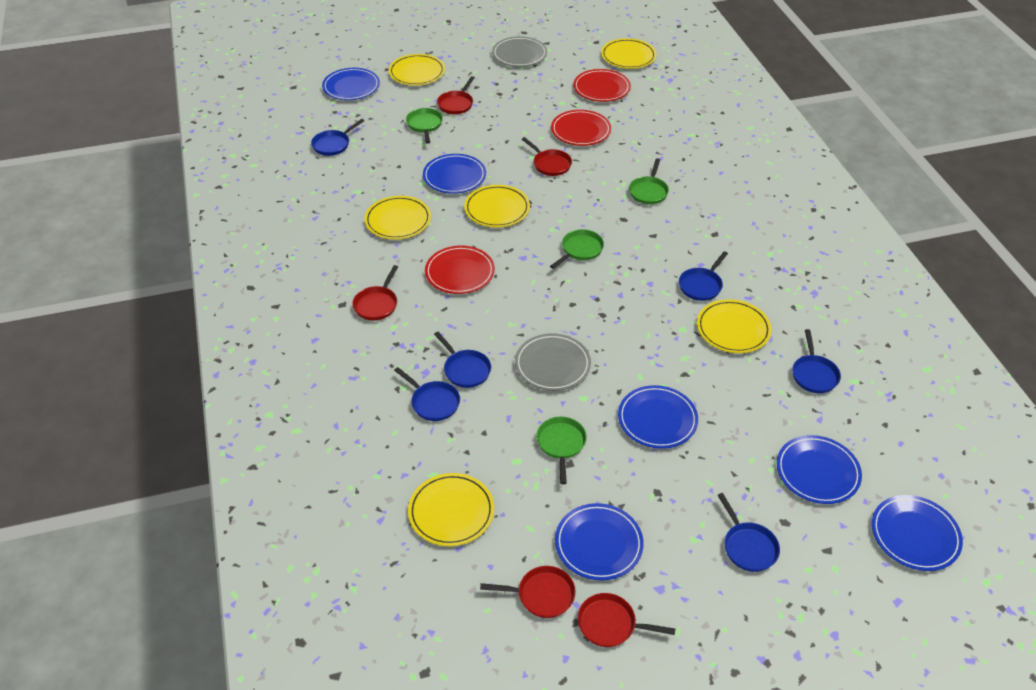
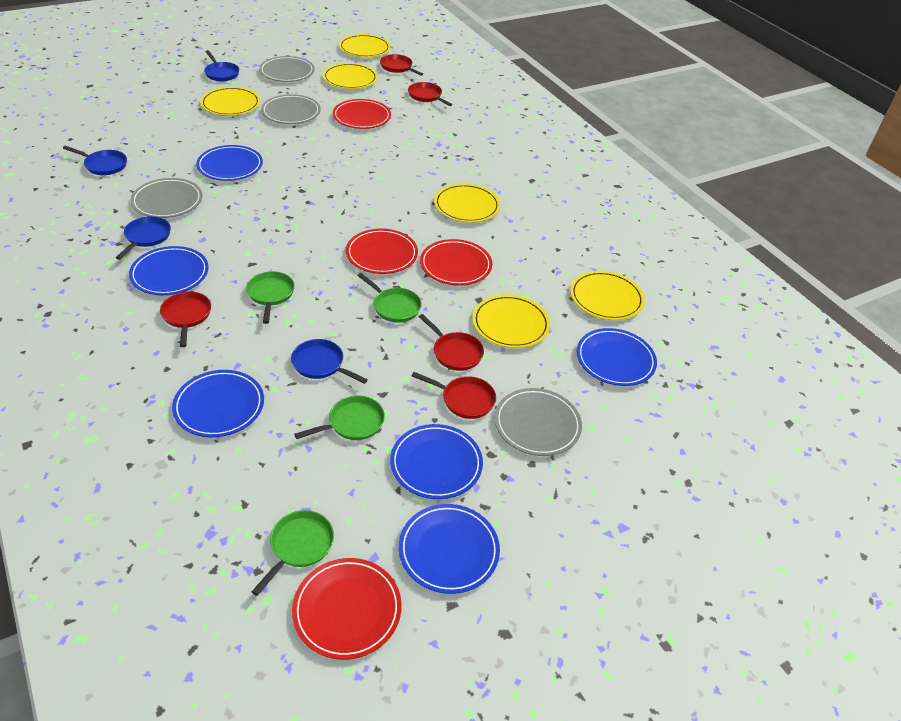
blue pan: 6 -> 4
grey plate: 2 -> 4
red plate: 3 -> 4

